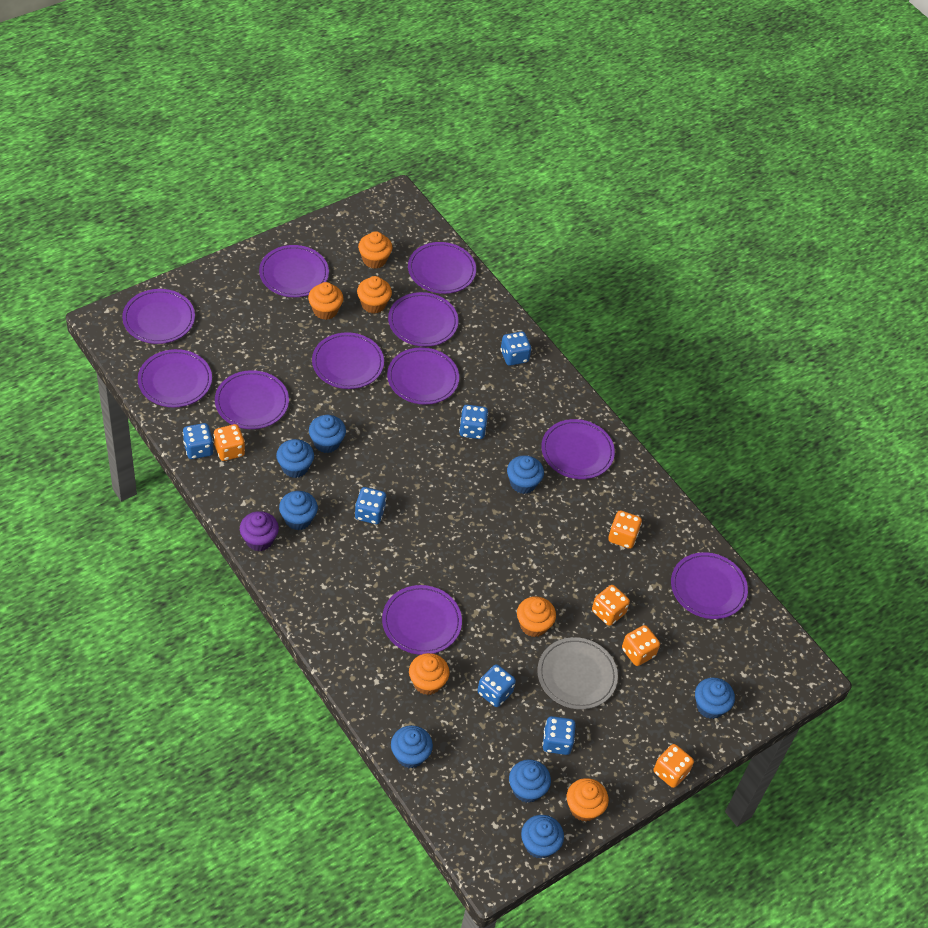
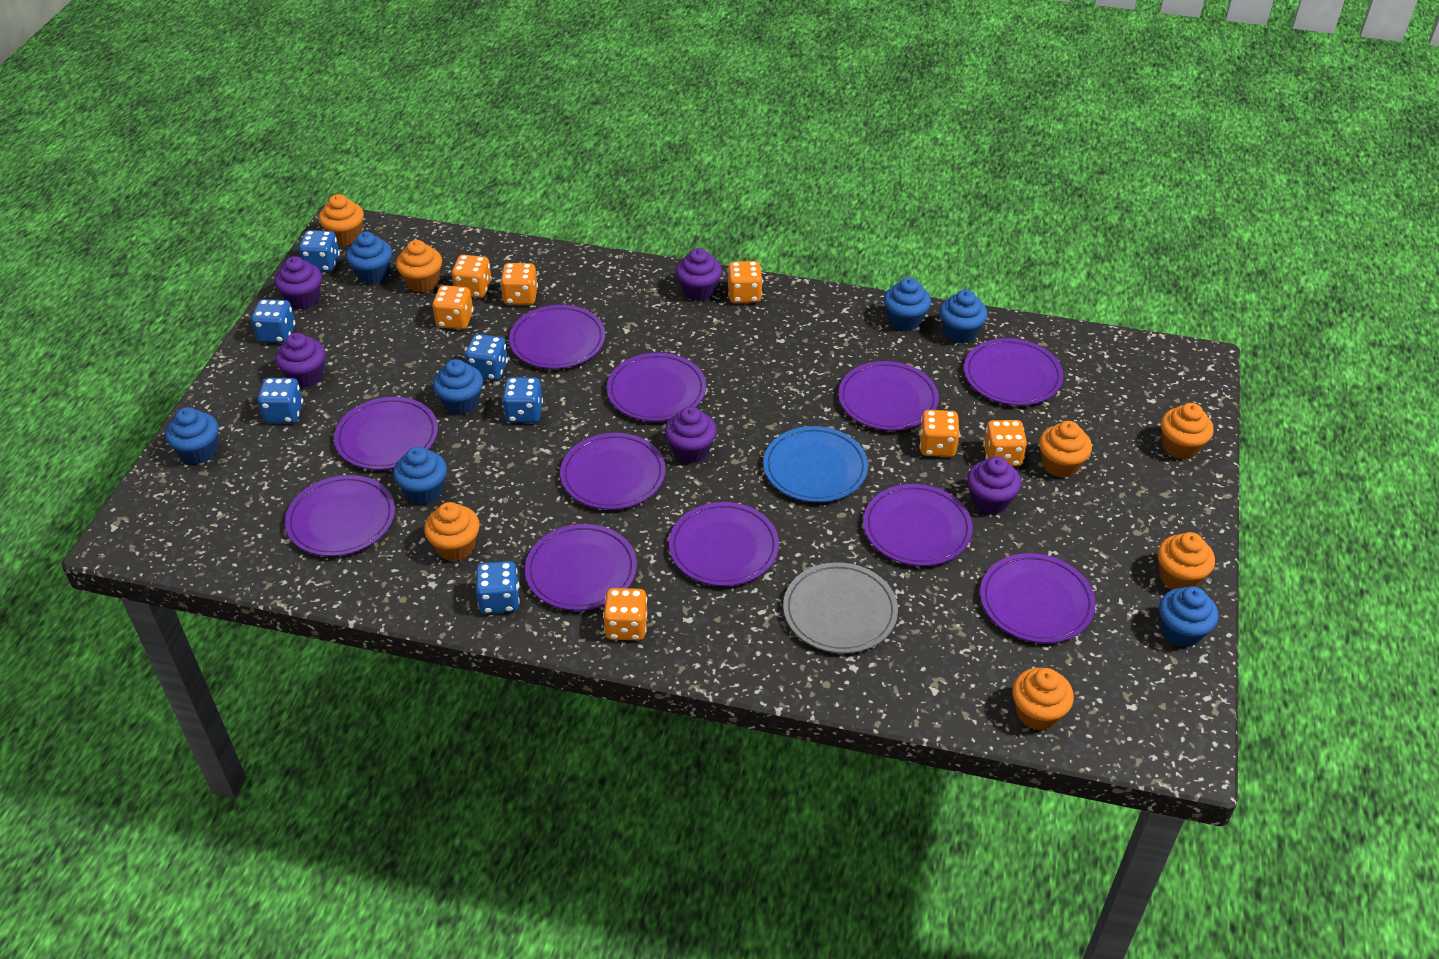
blue cupcake: 8 -> 7
blue plate: 0 -> 1
orange cupcake: 6 -> 7
orange dice: 5 -> 7
purple cupcake: 1 -> 5

